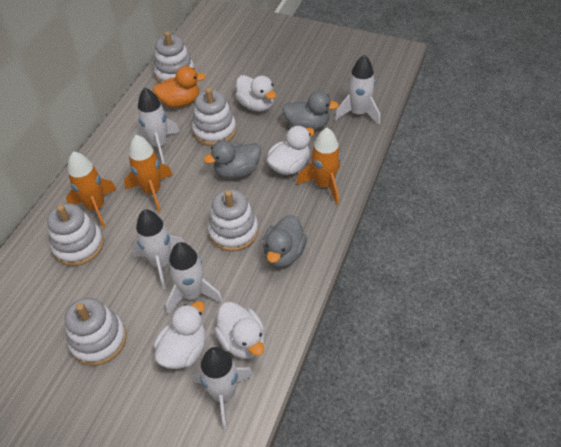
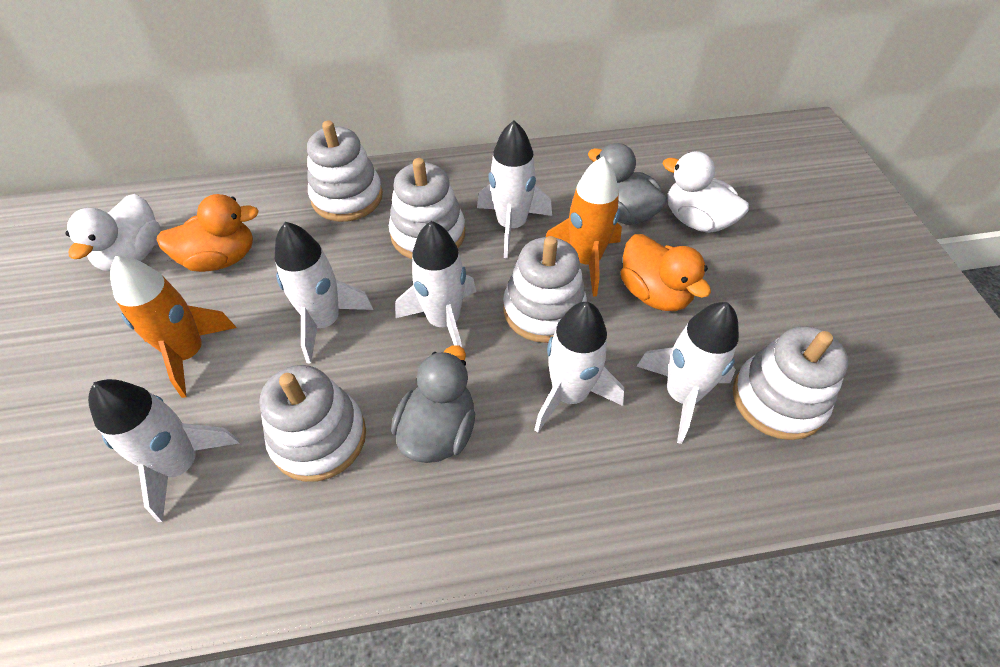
grey duck: 3 -> 2
orange duck: 1 -> 2
orange rocket: 3 -> 2
white duck: 4 -> 2
white rocket: 5 -> 6

